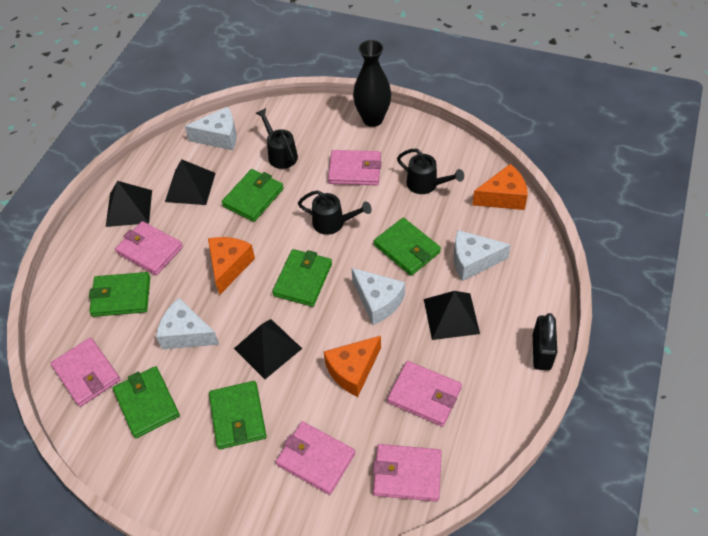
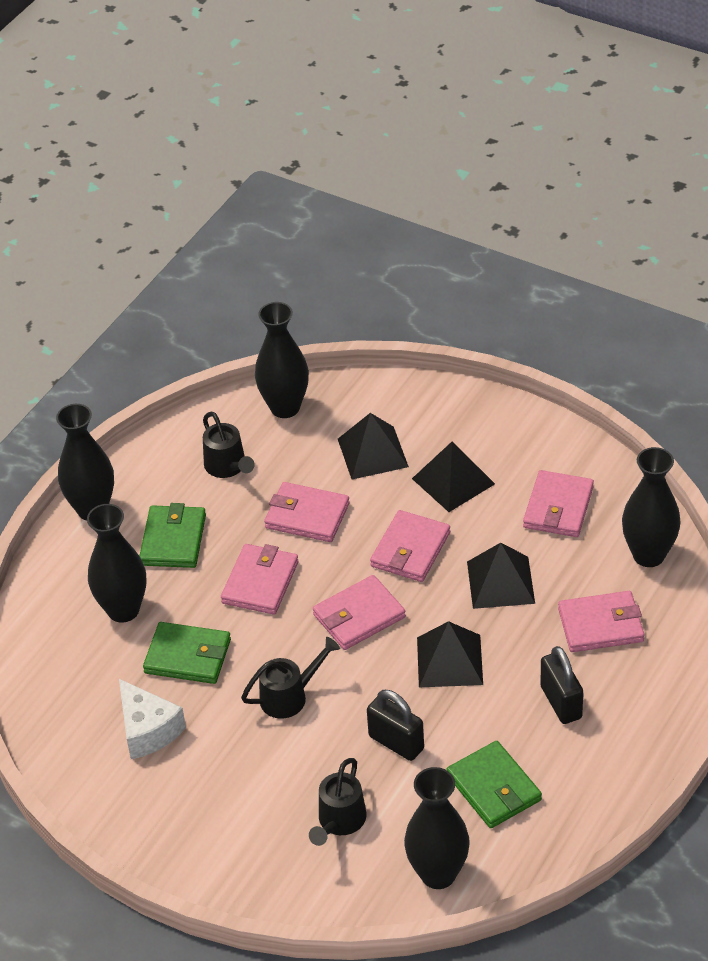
black padlock: 1 -> 2
black vase: 1 -> 5
green wallet: 6 -> 3
orange cheese: 3 -> 0
white cheese: 4 -> 1

